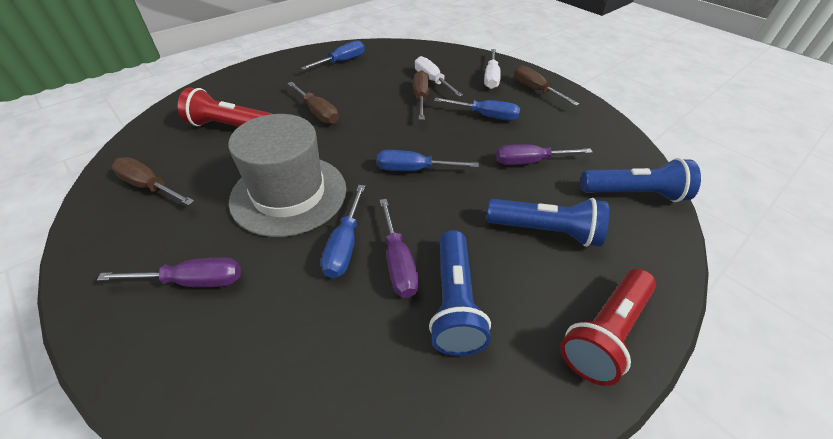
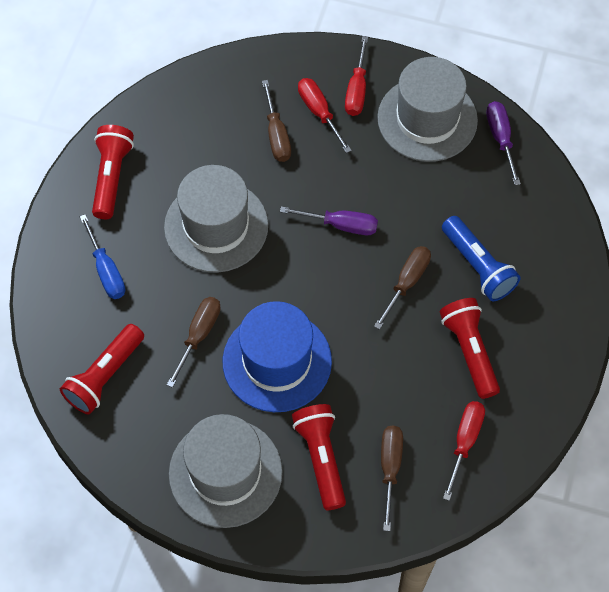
blue flashlight: 3 -> 1
blue hat: 0 -> 1
blue screwdriver: 4 -> 1
grey hat: 1 -> 3
purple screwdriver: 3 -> 2
red flashlight: 2 -> 4
red screwdriver: 0 -> 3
white screwdriver: 2 -> 0

